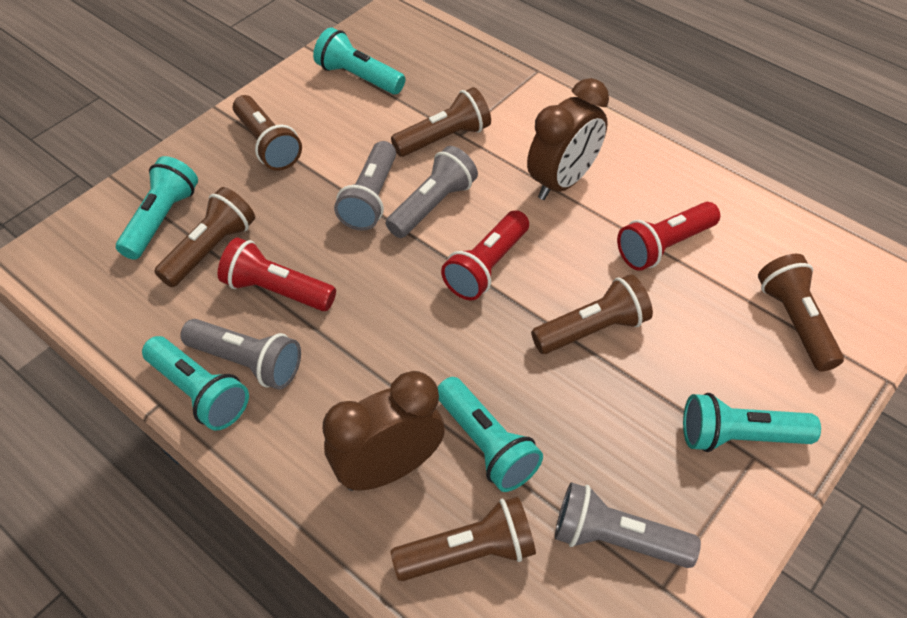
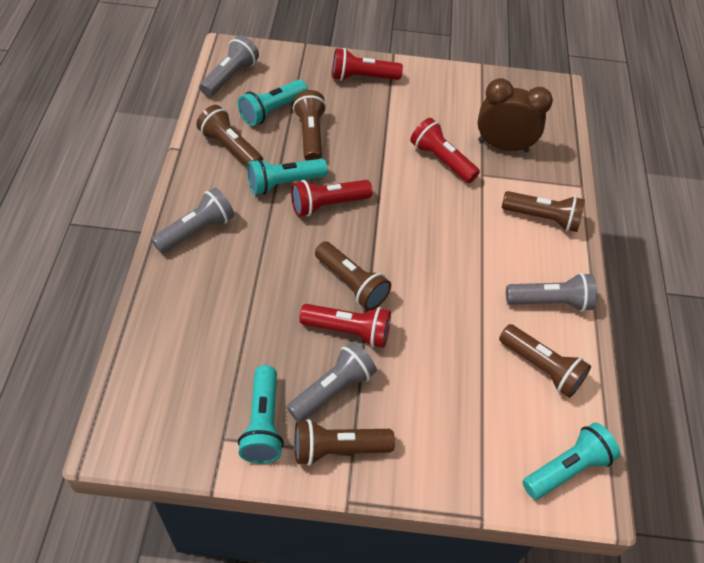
brown clock: 2 -> 1
red flashlight: 3 -> 4
turquoise flashlight: 5 -> 4

